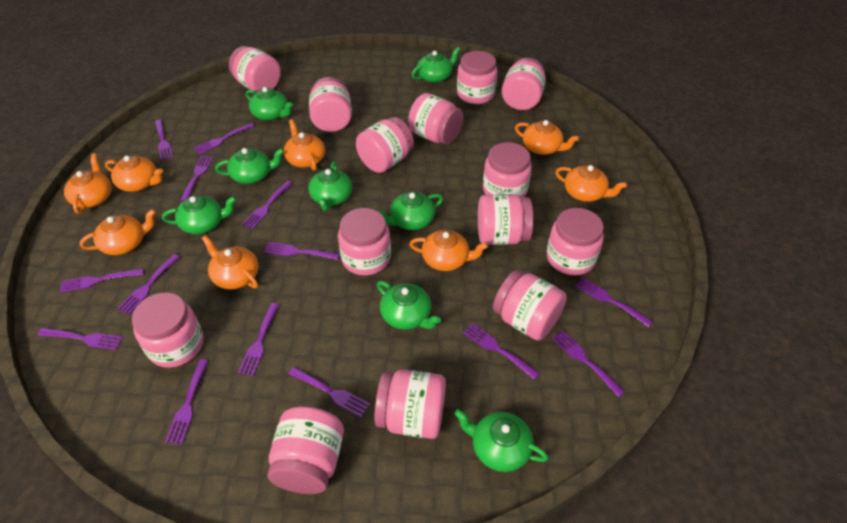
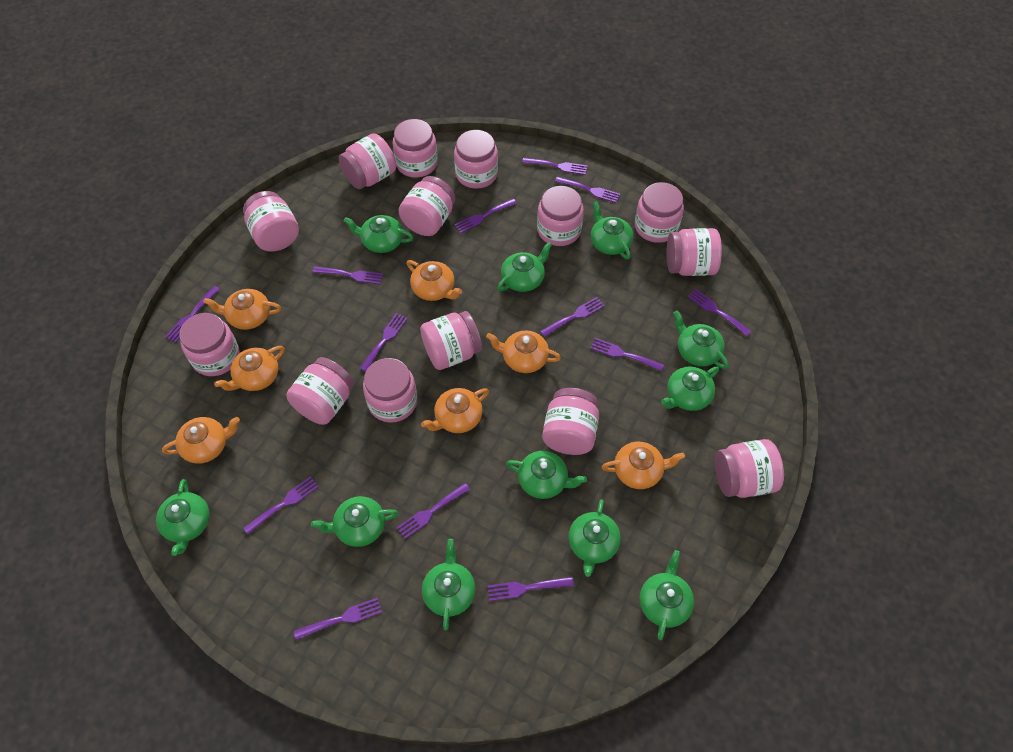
green teapot: 8 -> 11
orange teapot: 8 -> 7
purple fork: 14 -> 13

